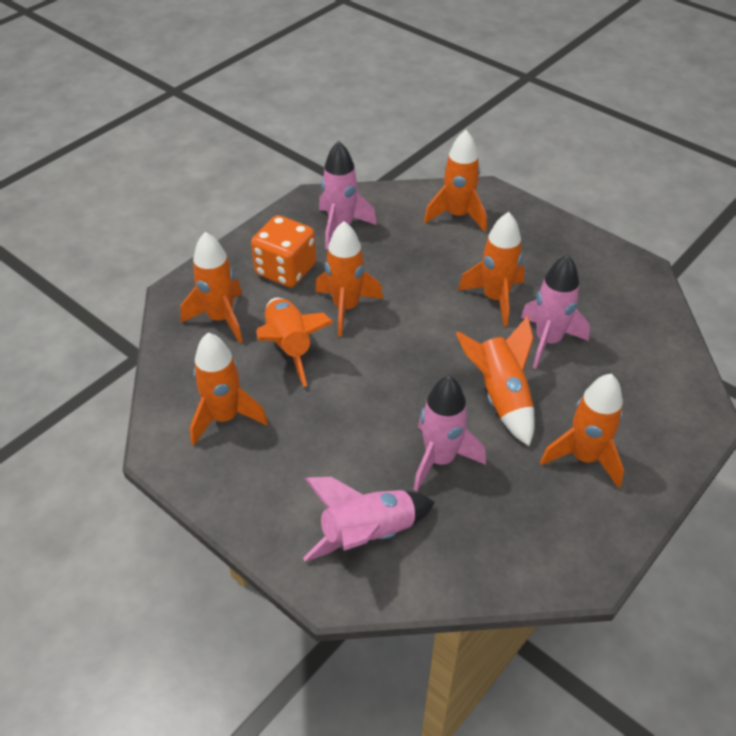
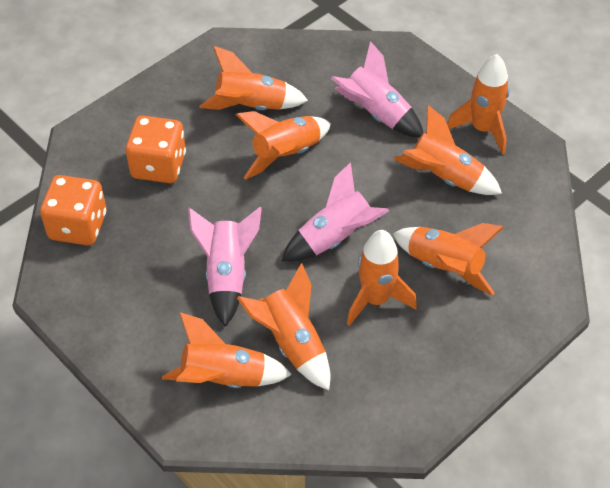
orange dice: 1 -> 2
pink rocket: 4 -> 3

